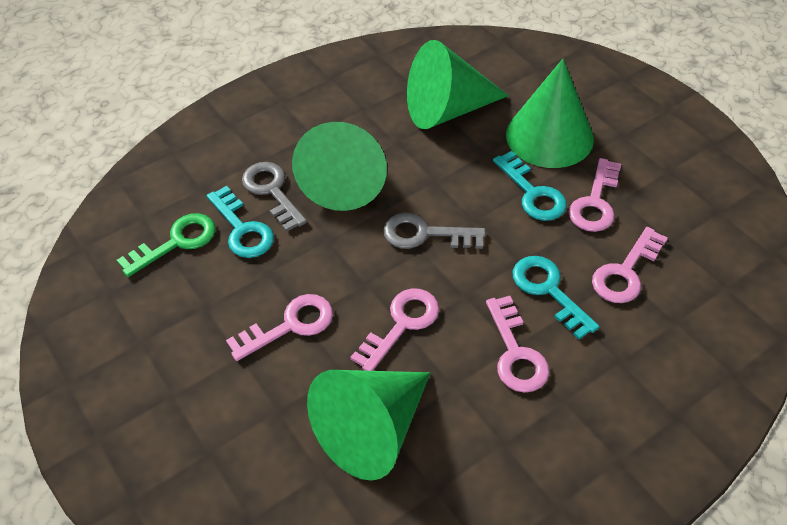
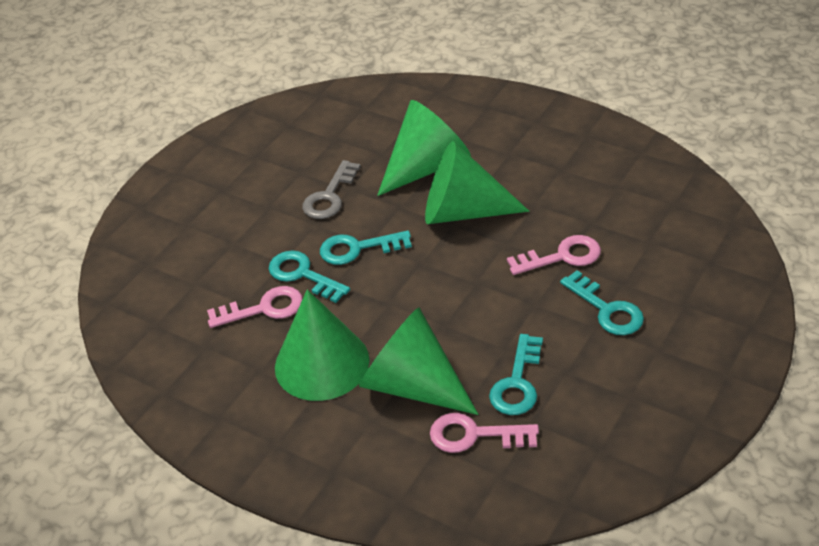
green key: 1 -> 0
grey key: 2 -> 1
pink key: 5 -> 3
turquoise key: 3 -> 4

